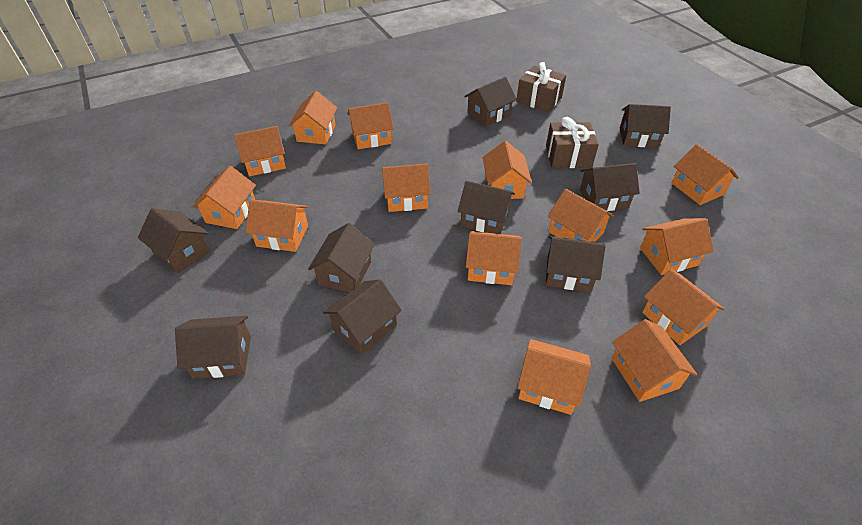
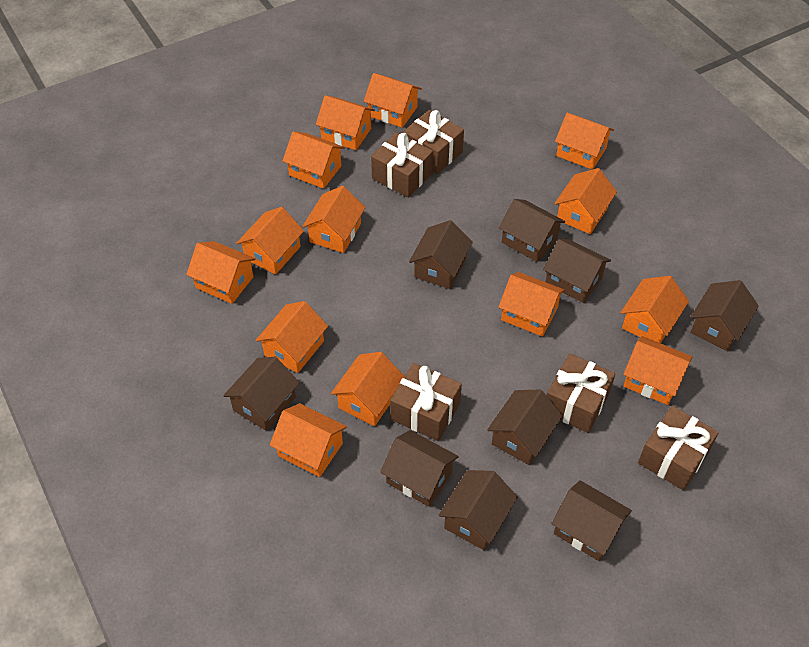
brown gift: 2 -> 5

